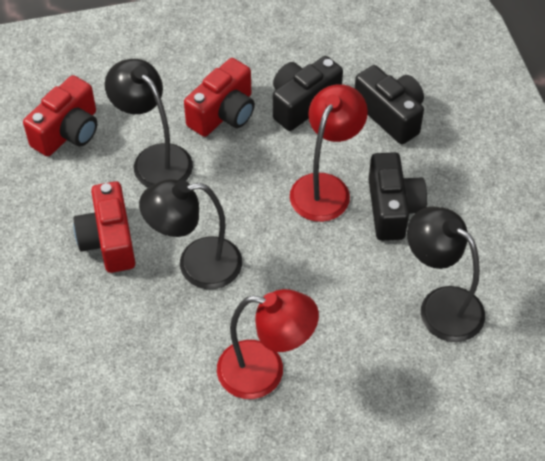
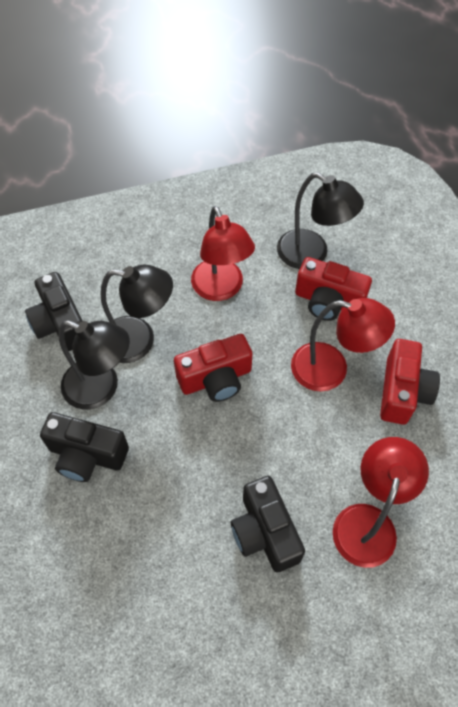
red lamp: 2 -> 3

